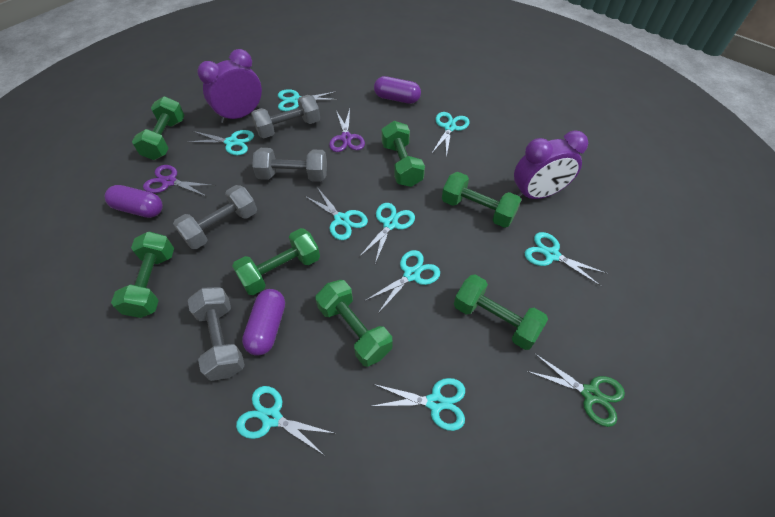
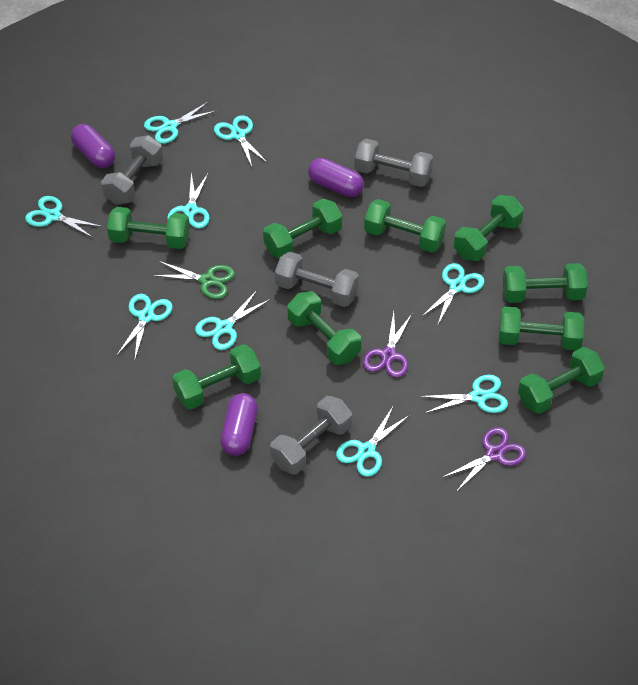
green dumbbell: 7 -> 9
purple clock: 2 -> 0

